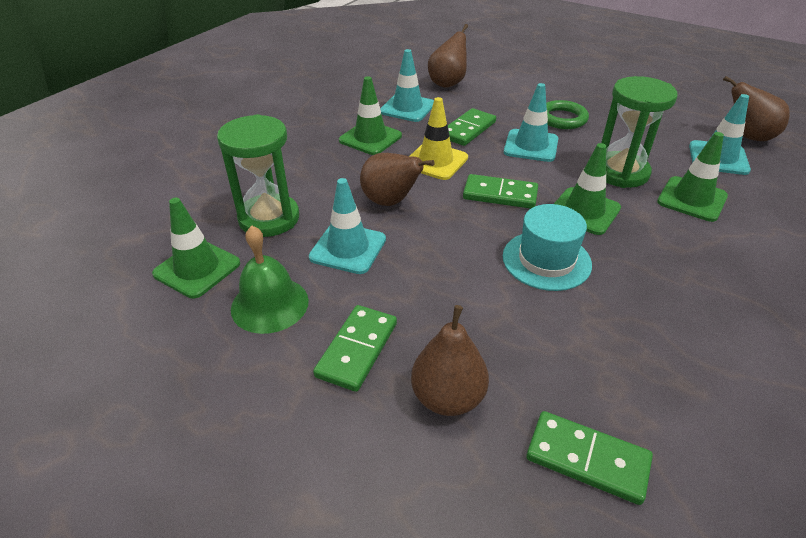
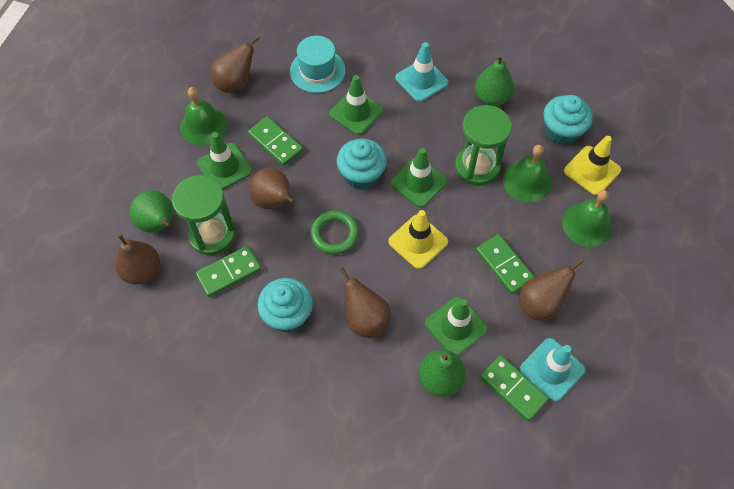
brown pear: 4 -> 5
green bell: 1 -> 3
green pear: 0 -> 3
turquoise cupcake: 0 -> 3
turquoise traffic cone: 4 -> 2
yellow traffic cone: 1 -> 2

